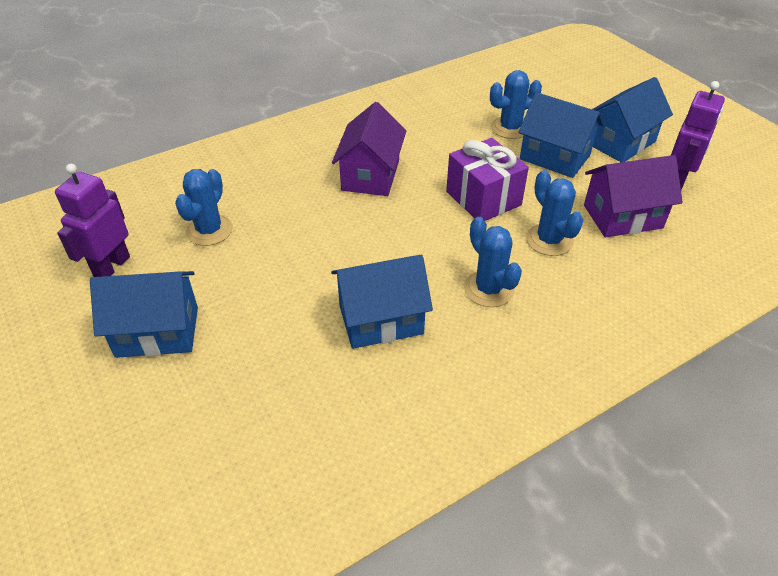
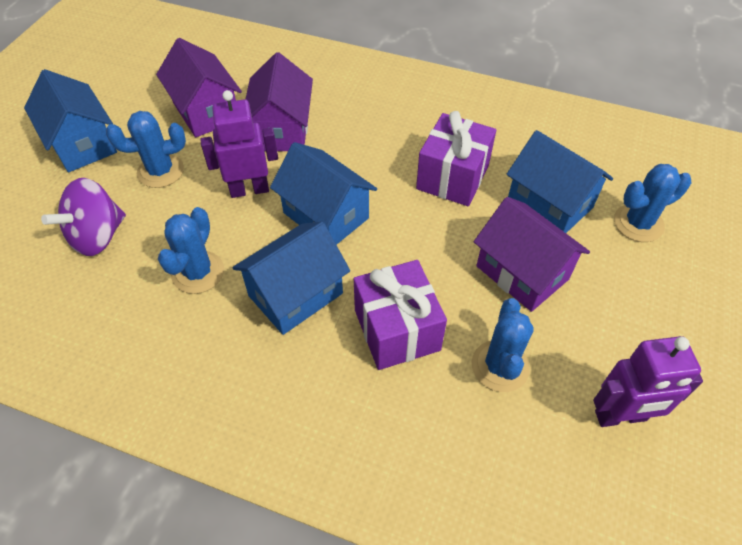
purple gift: 1 -> 2
purple house: 2 -> 3
purple spinning top: 0 -> 1

